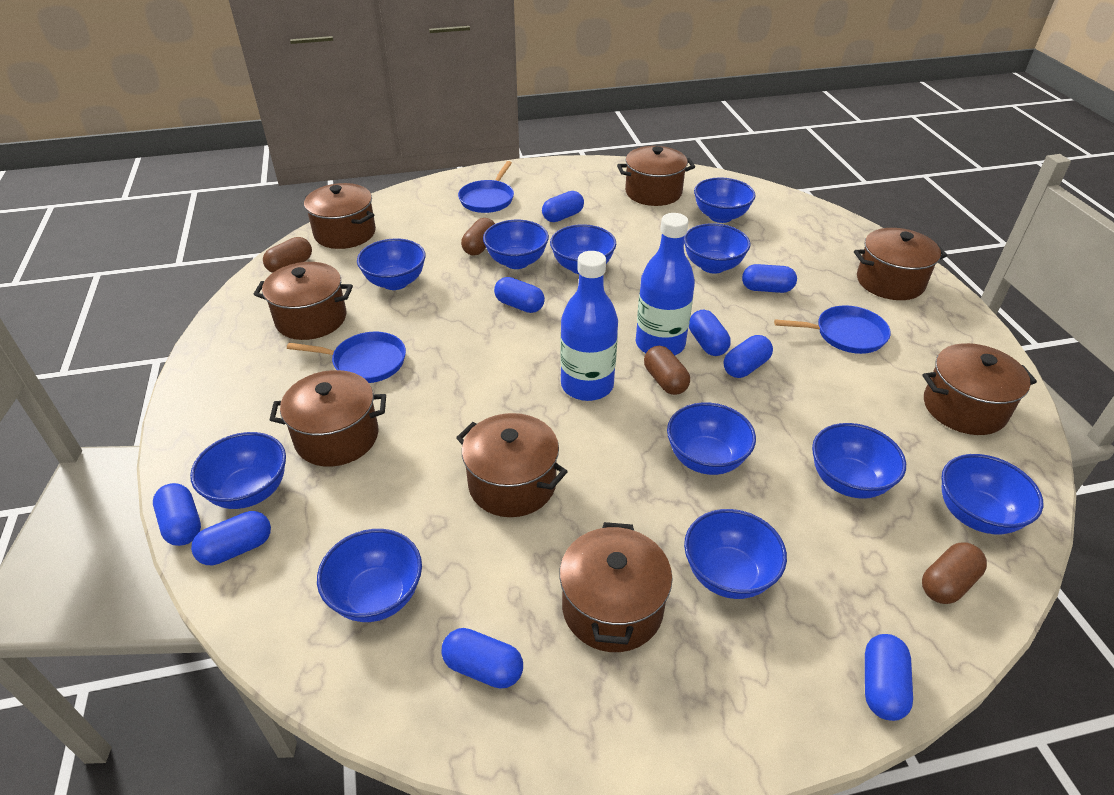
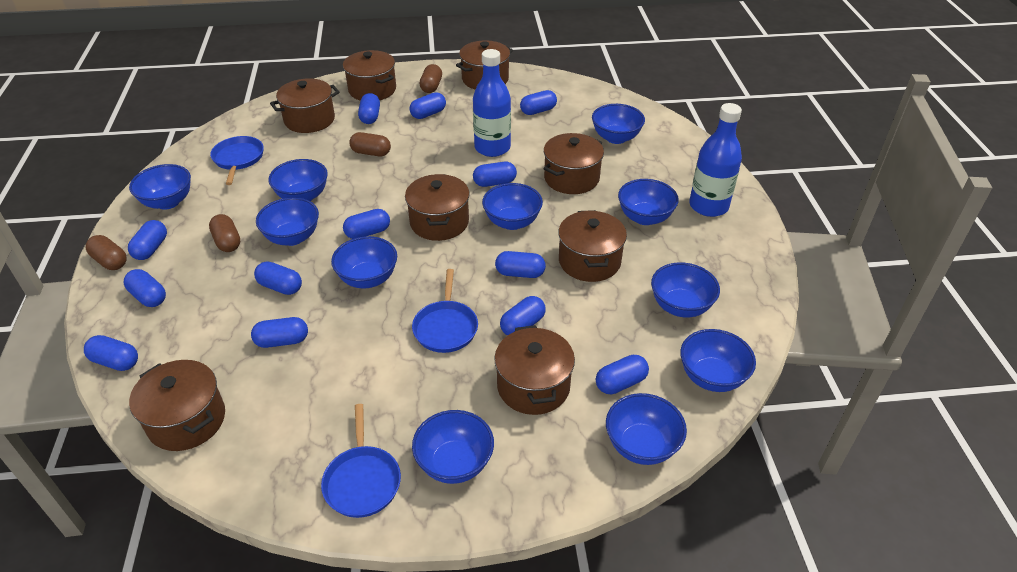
blue capsule: 9 -> 13

